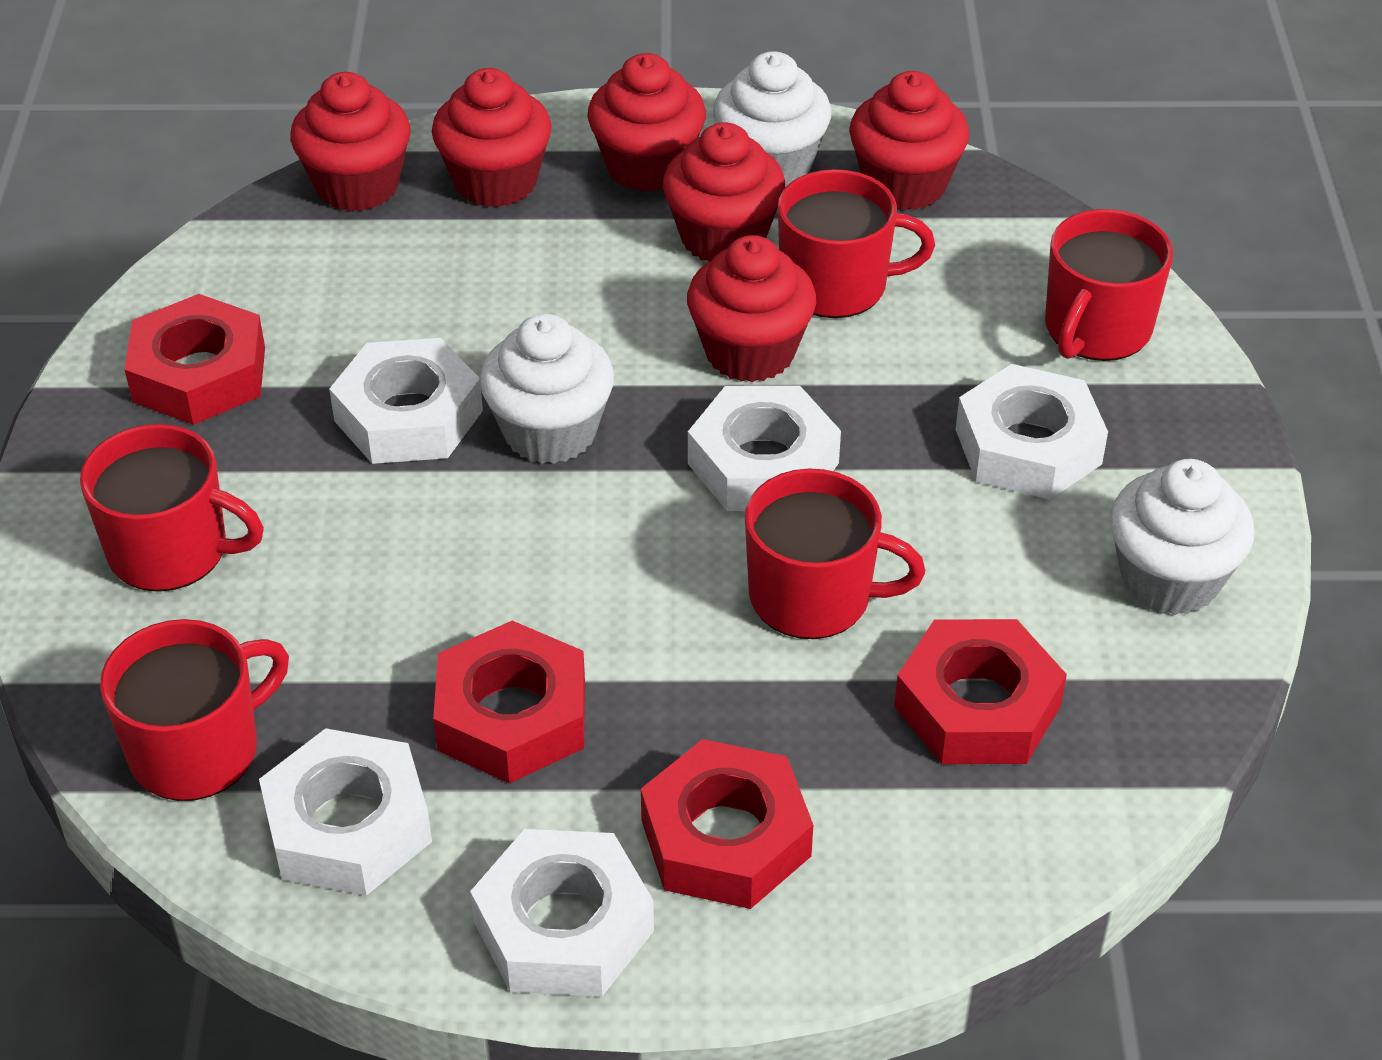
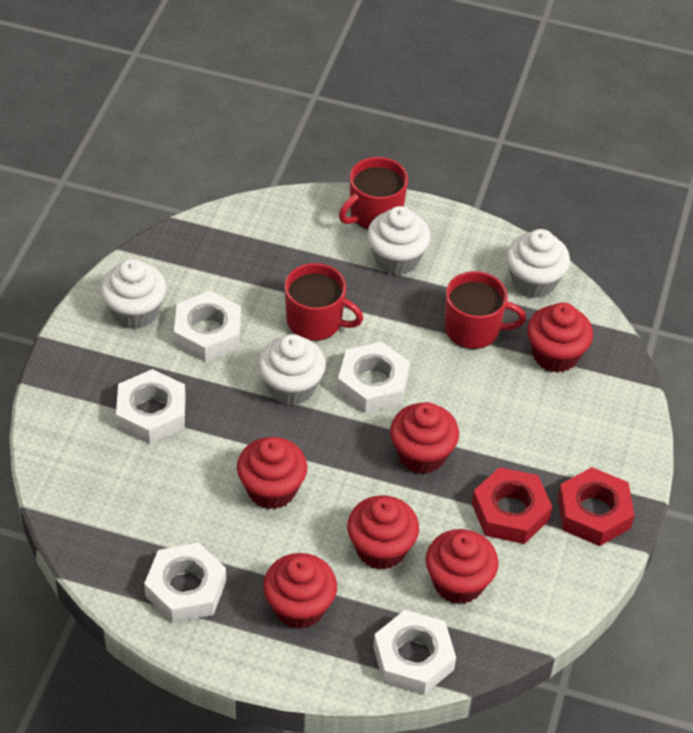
red mug: 5 -> 3
red nut: 4 -> 2
white cupcake: 3 -> 4

